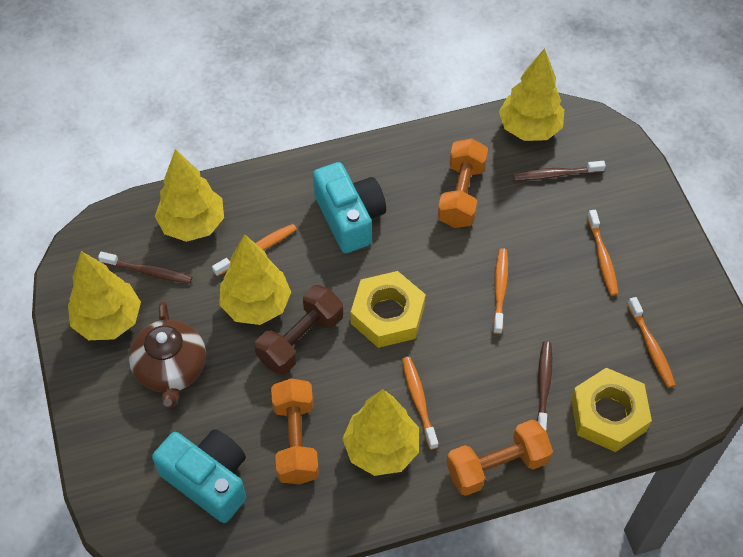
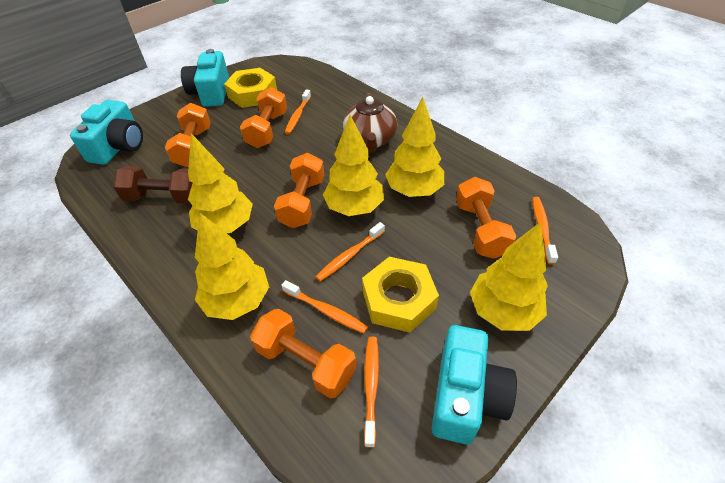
brown toothbrush: 3 -> 0
orange dumbbell: 3 -> 5
turquoise camera: 2 -> 3

